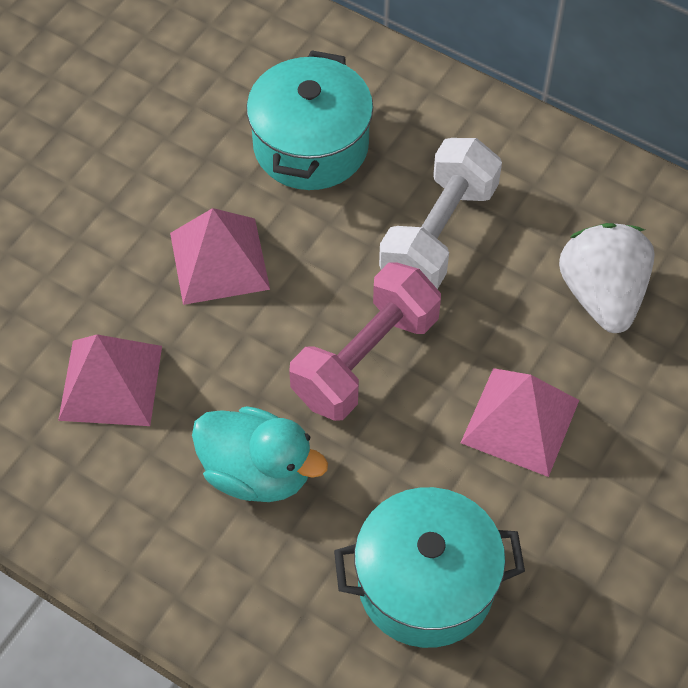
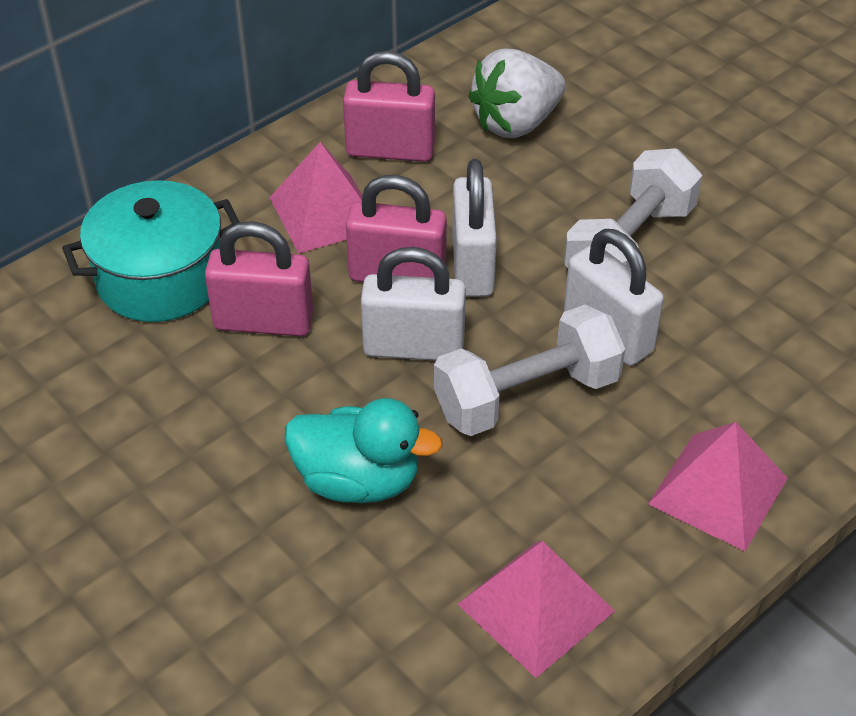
pink dumbbell: 1 -> 0
pink padlock: 0 -> 3
turquoise pot: 2 -> 1
white dumbbell: 1 -> 2
white padlock: 0 -> 3

